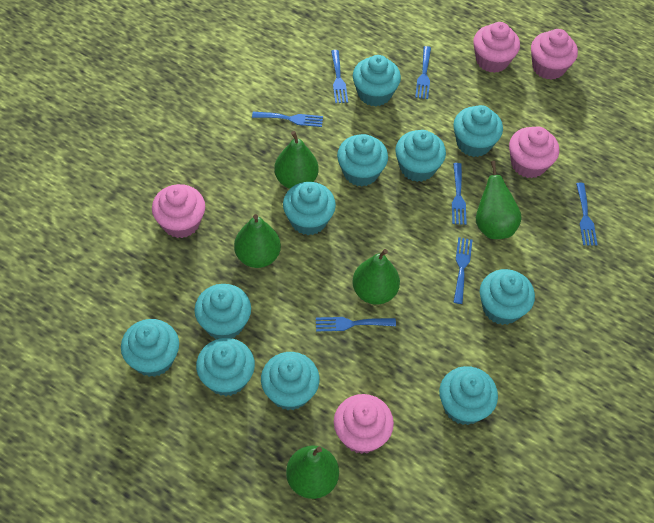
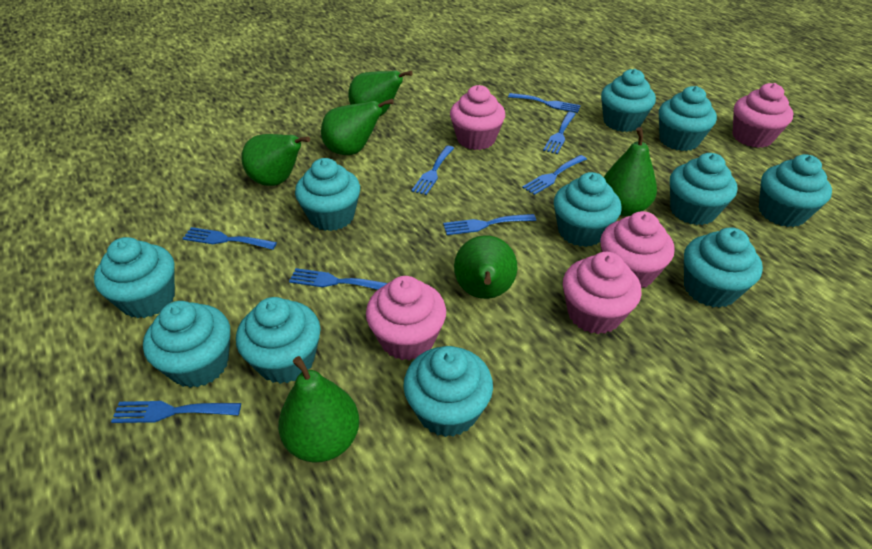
blue fork: 7 -> 8
green pear: 5 -> 6

